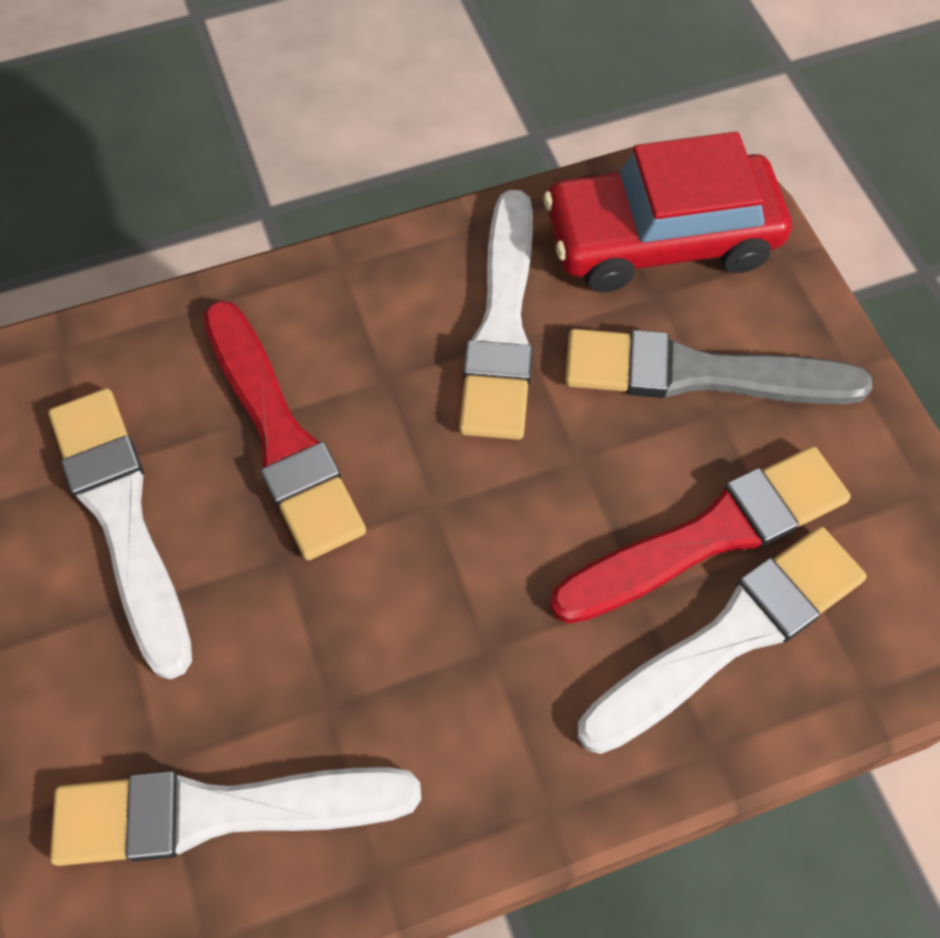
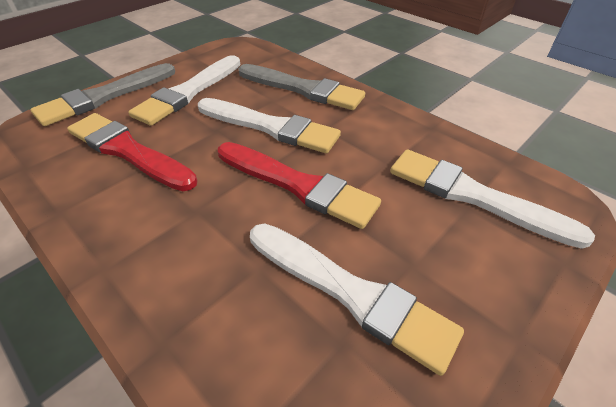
grey brush: 1 -> 2
red car: 1 -> 0

